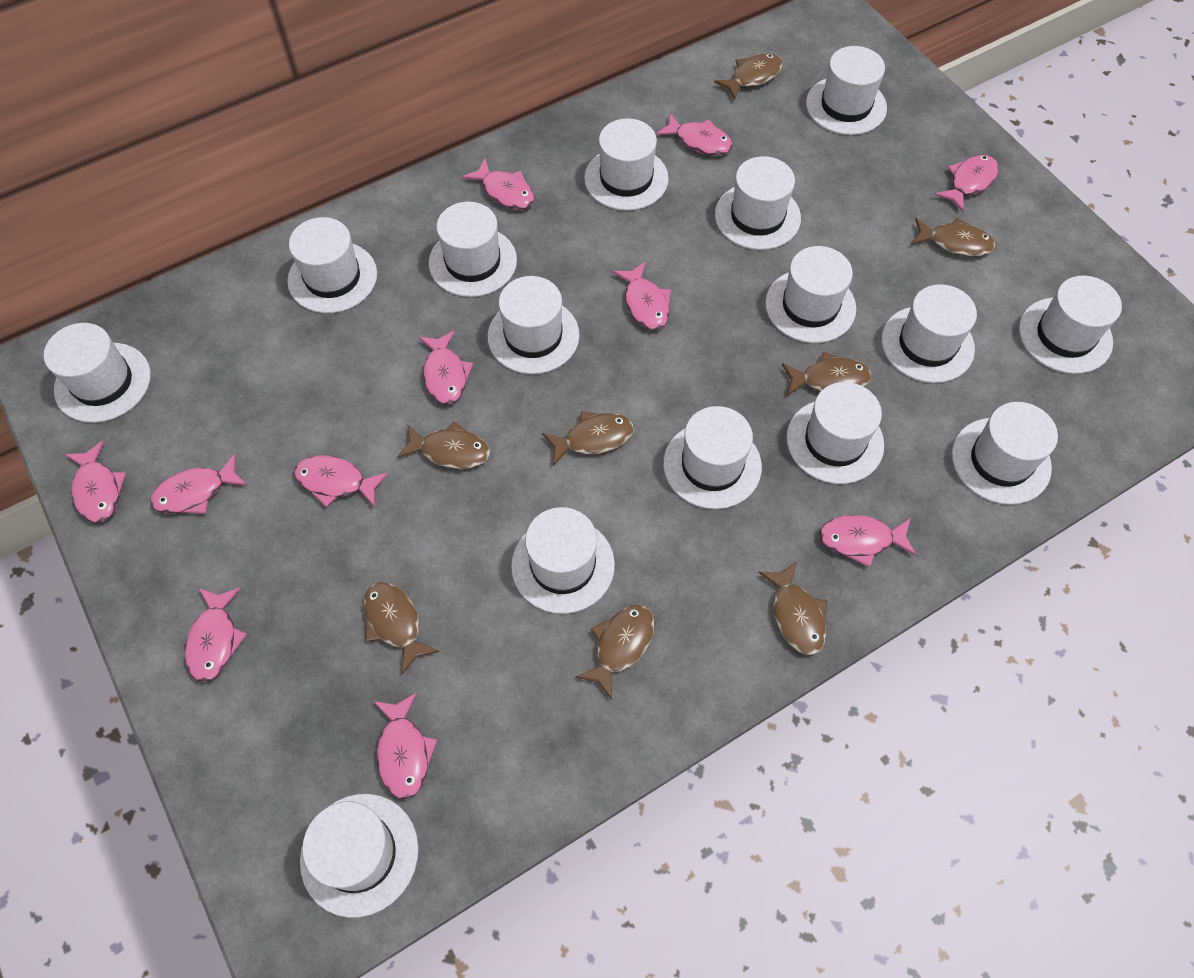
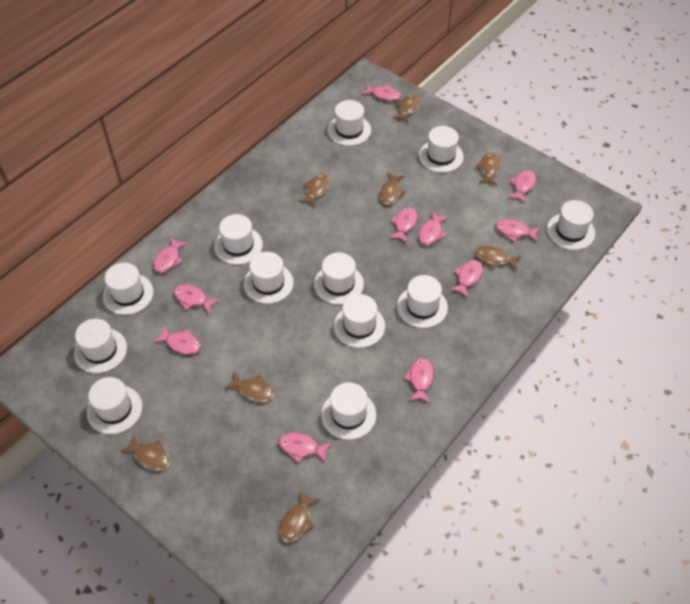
white hat: 15 -> 12

